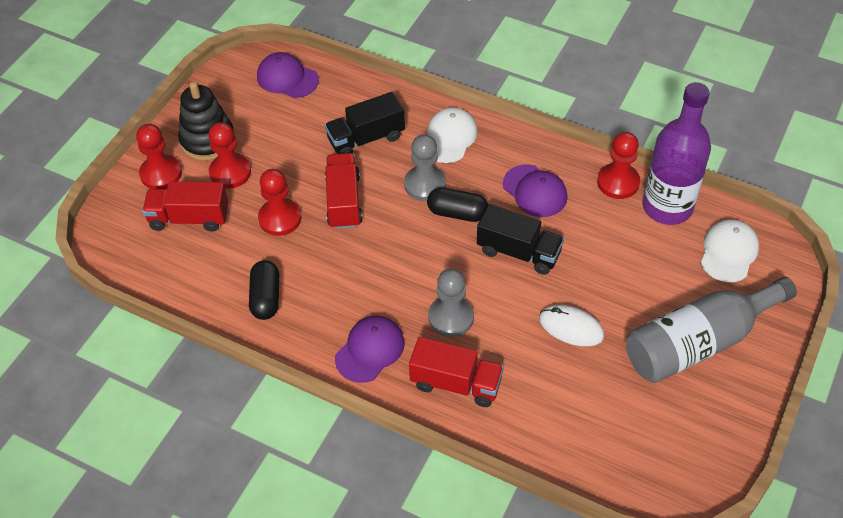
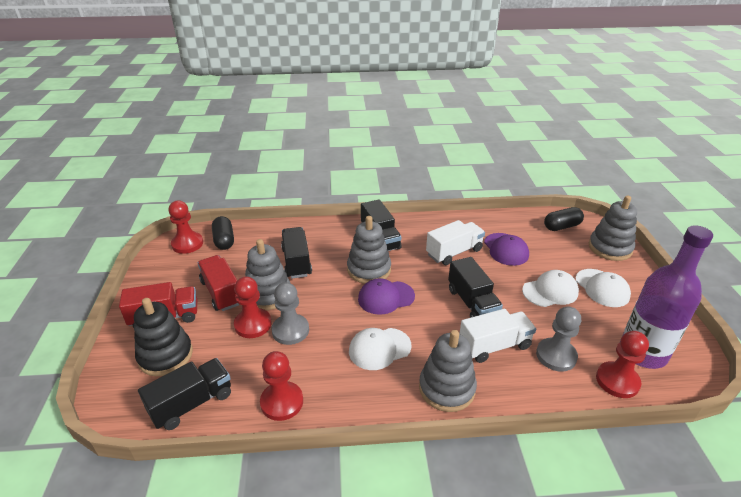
black truck: 2 -> 4
grey bottle: 1 -> 0
grey stacking toy: 0 -> 4
purple cap: 3 -> 2
red truck: 3 -> 2
white cap: 2 -> 3
white mouse: 1 -> 0
white truck: 0 -> 2

